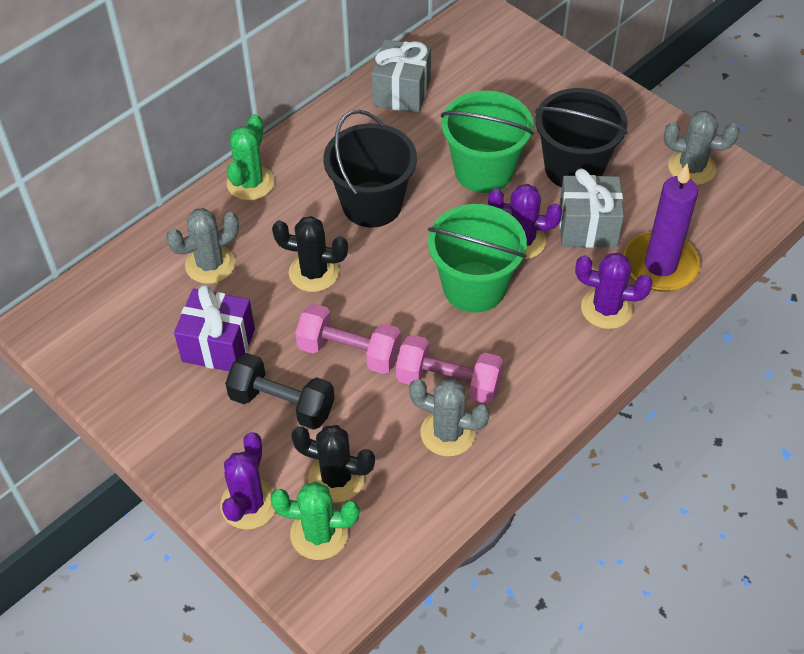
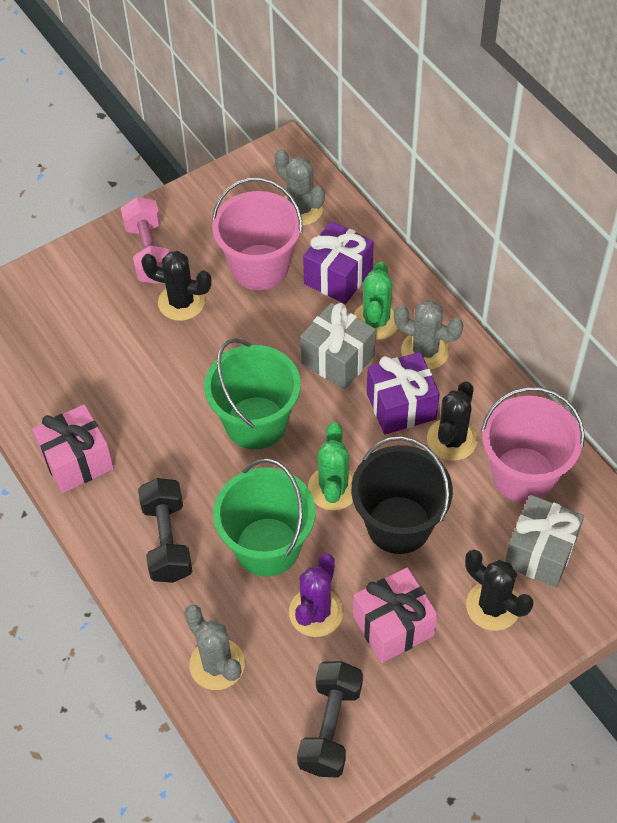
black bucket: 2 -> 1
black cactus: 2 -> 3
black dumbbell: 1 -> 2
pink bucket: 0 -> 2
pink dumbbell: 2 -> 1
pink gift: 0 -> 2
purple cactus: 3 -> 1
purple candle: 1 -> 0
purple gift: 1 -> 2

